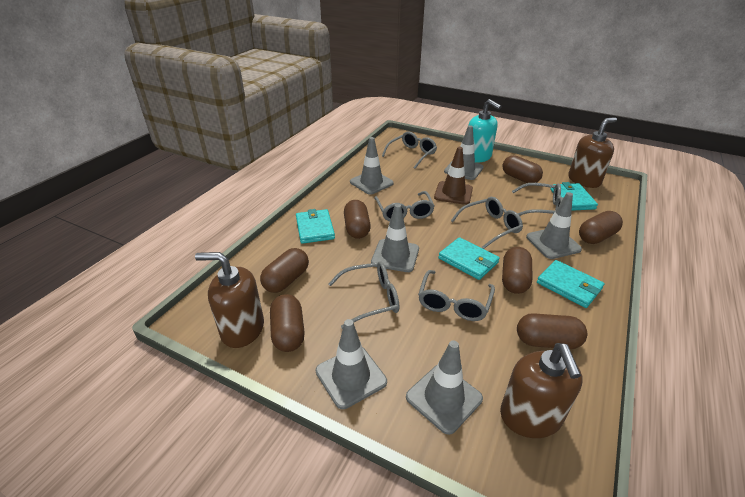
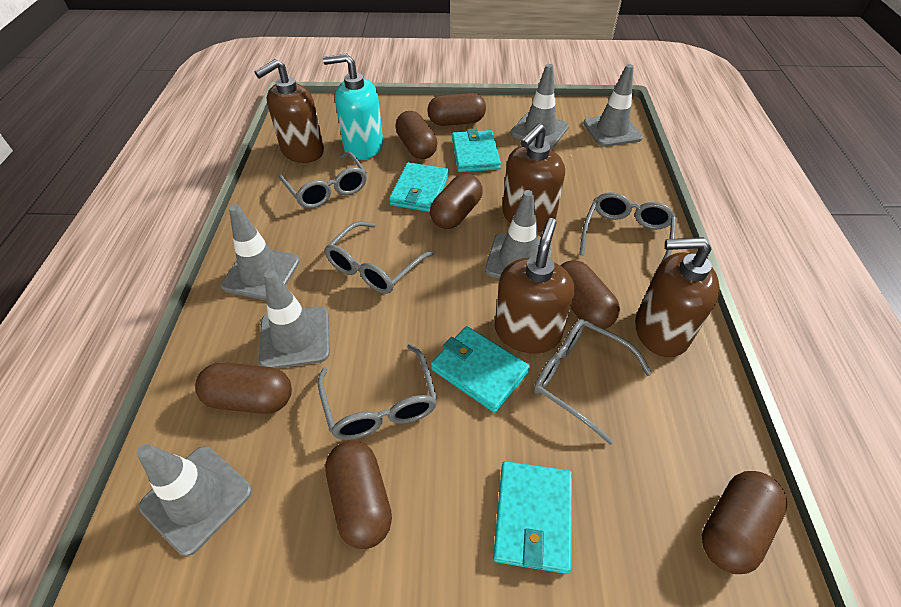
brown soap dispenser: 3 -> 4
brown traffic cone: 1 -> 0
grey glasses: 6 -> 5

